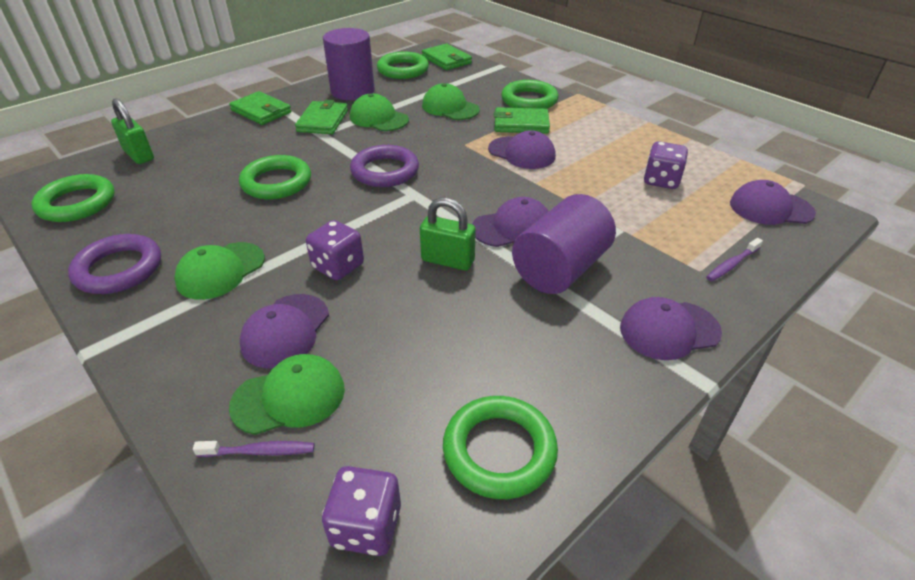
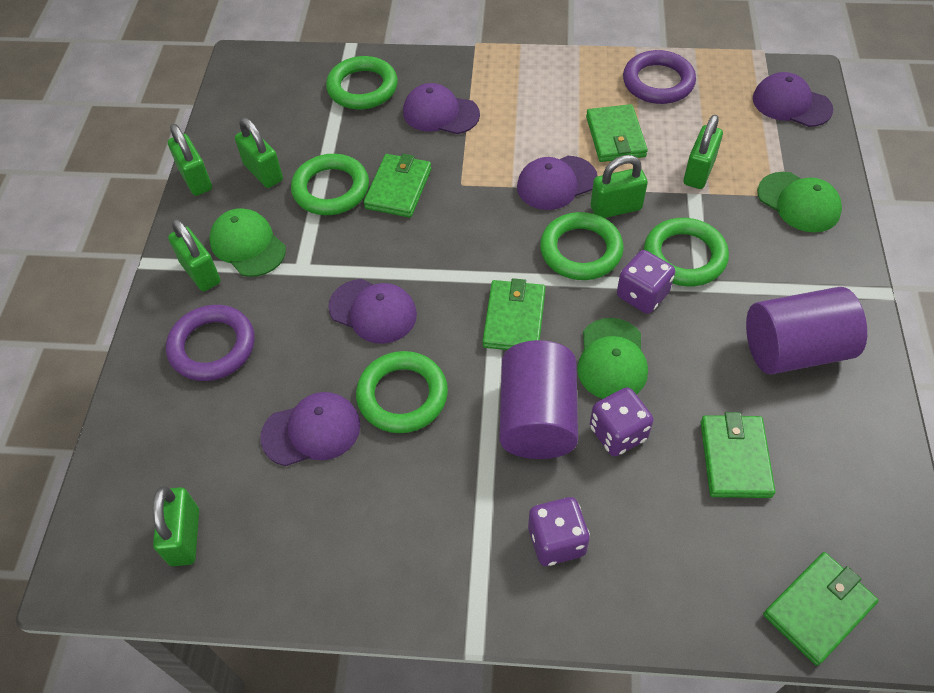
green cap: 4 -> 3
green padlock: 2 -> 6
green wallet: 4 -> 5
purple toothbrush: 2 -> 0

